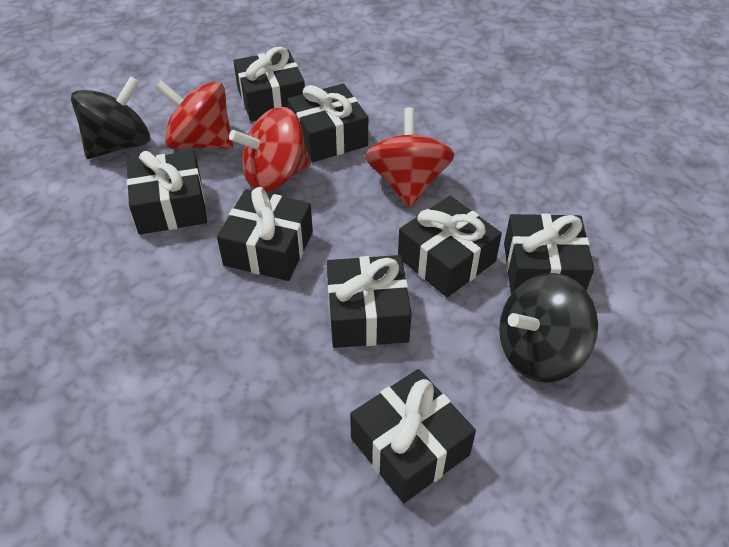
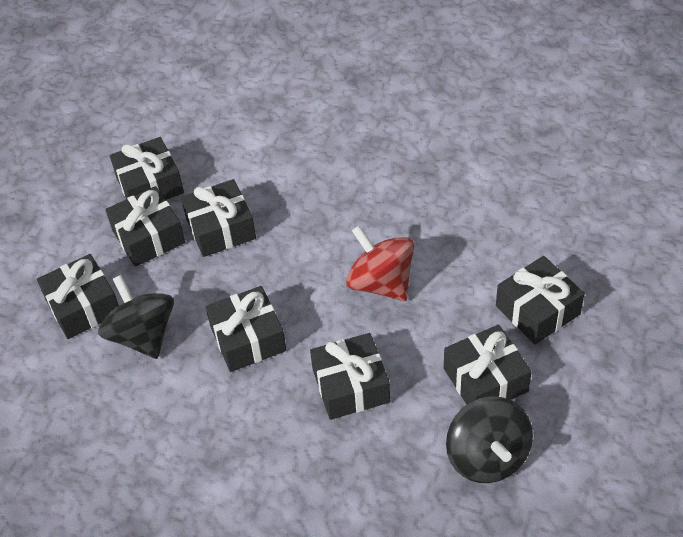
red spinning top: 3 -> 1

